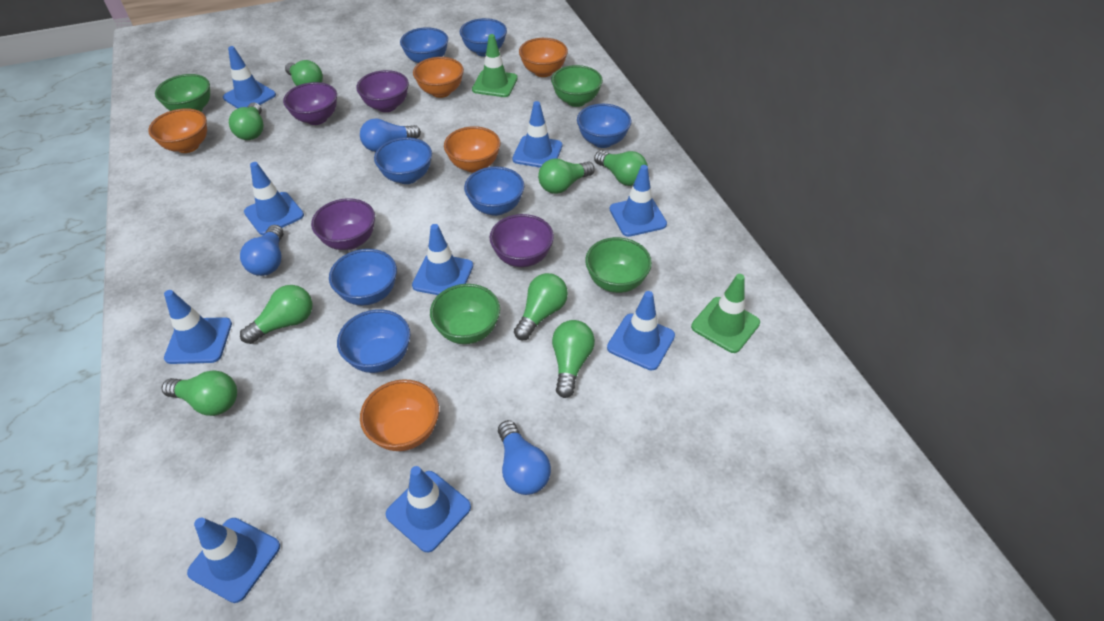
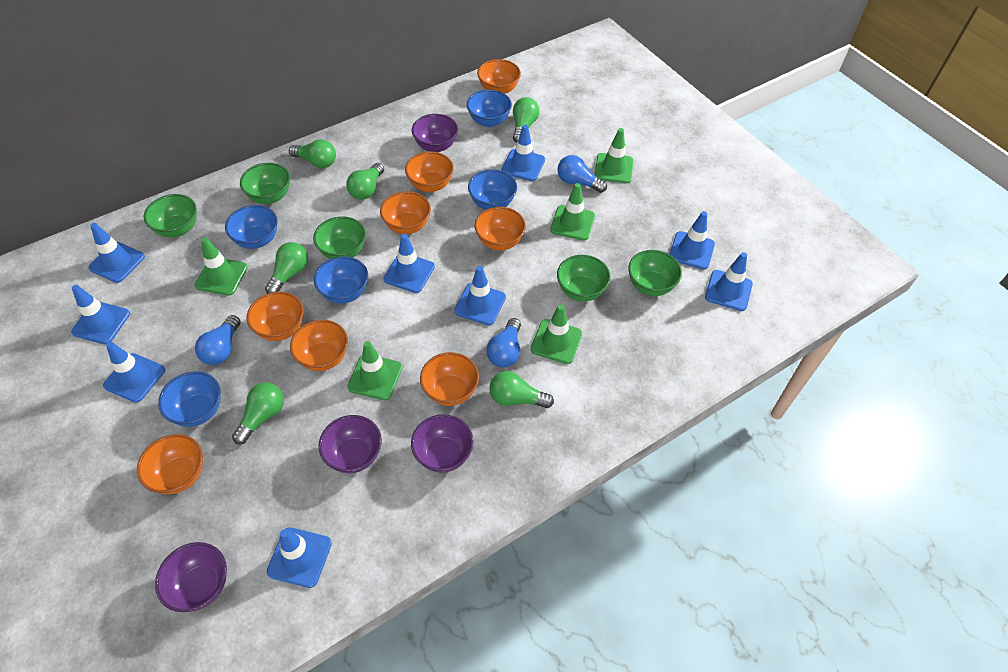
blue bowl: 7 -> 5
green bowl: 4 -> 5
green light bulb: 8 -> 6
green traffic cone: 2 -> 5
orange bowl: 5 -> 8

